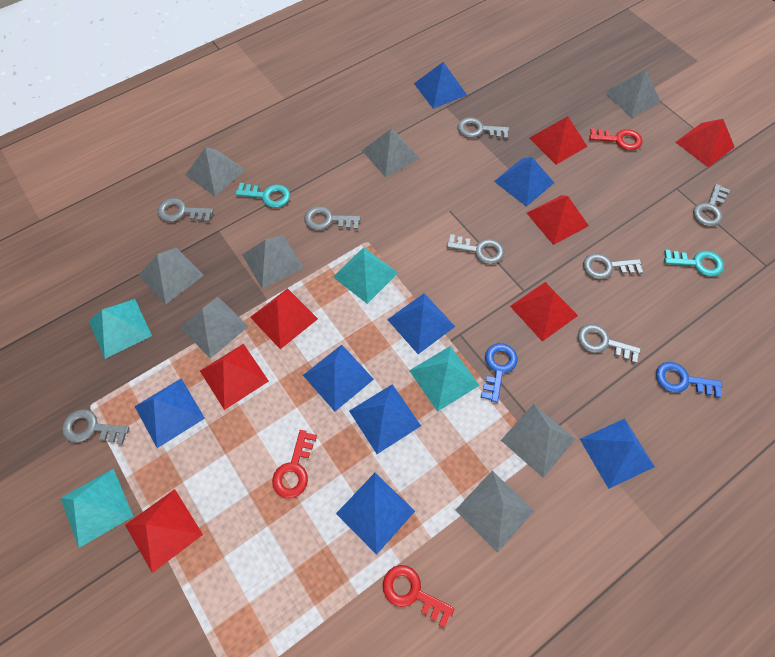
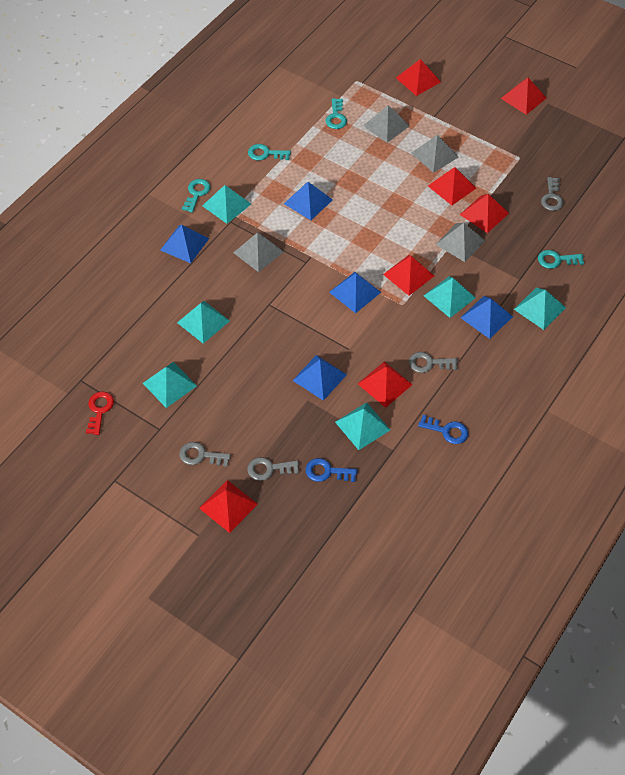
blue pyramid: 8 -> 5
grey key: 8 -> 4
grey pyramid: 8 -> 4
red key: 3 -> 1
turquoise key: 2 -> 4
turquoise pyramid: 4 -> 6

